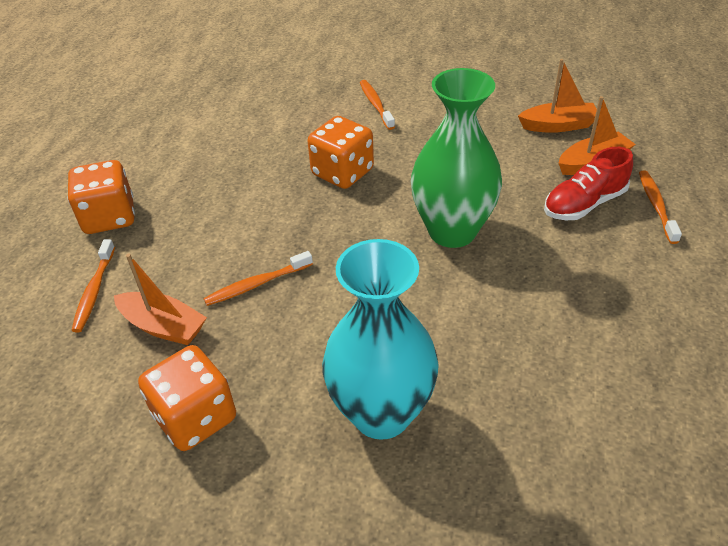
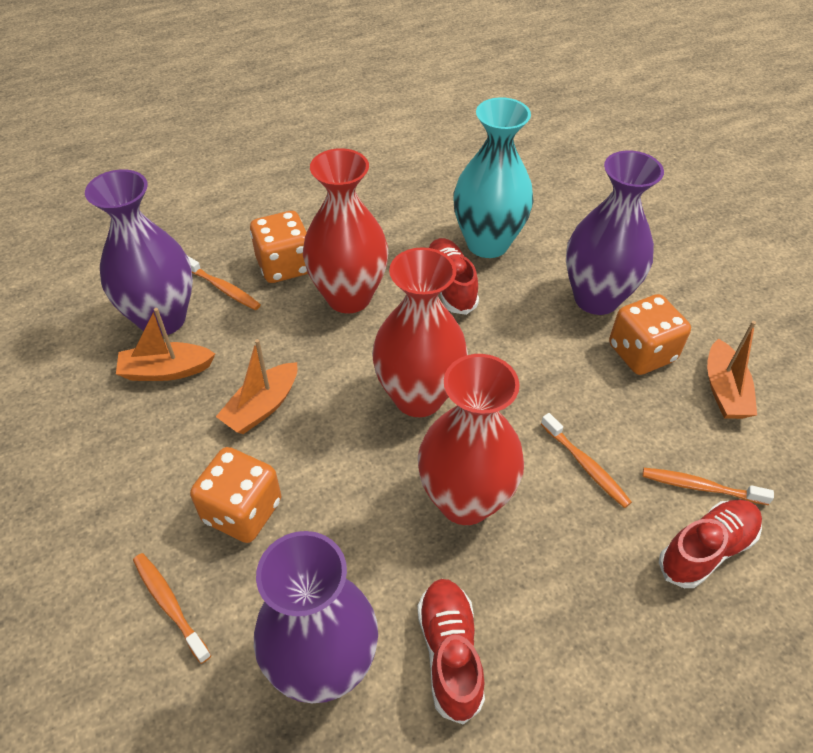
green vase: 1 -> 0
purple vase: 0 -> 3
red shoe: 1 -> 3
red vase: 0 -> 3

